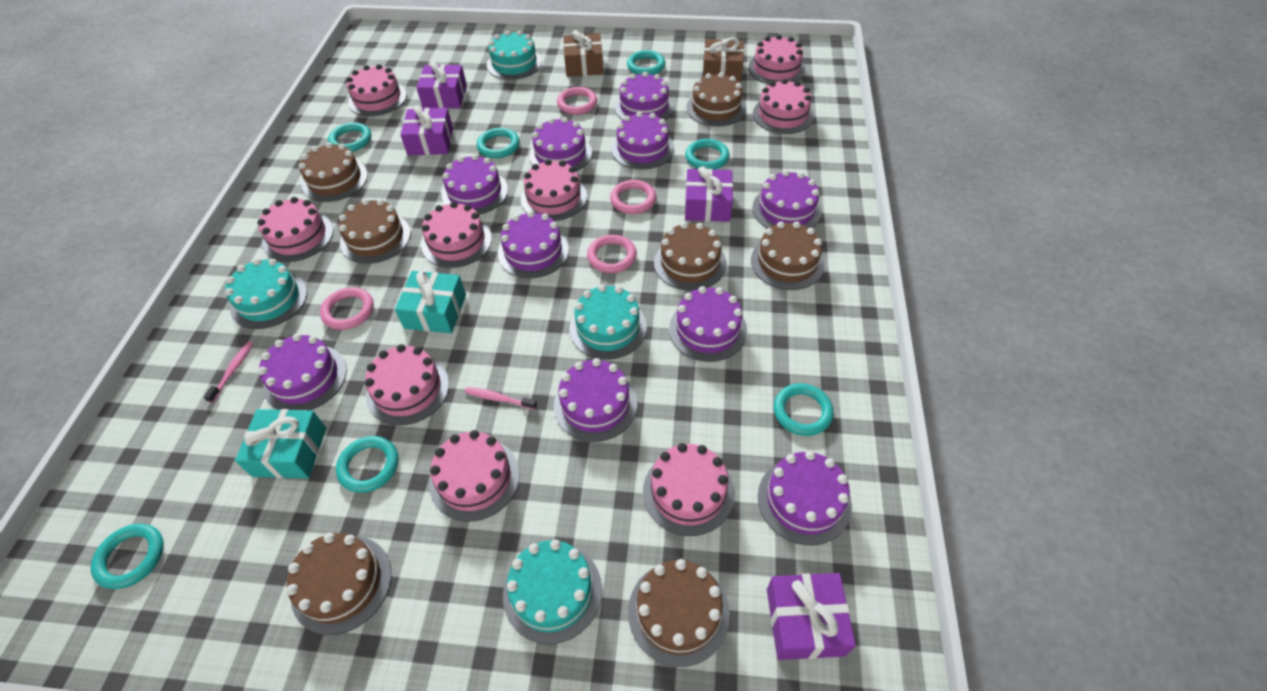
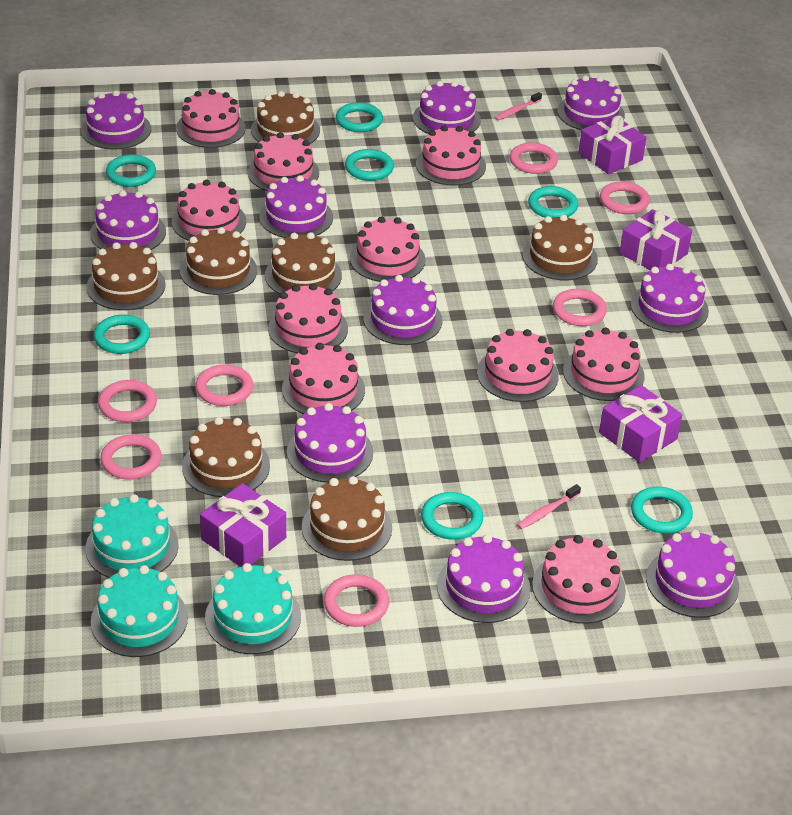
brown gift: 2 -> 0
pink cake: 9 -> 10
pink ring: 4 -> 7
turquoise cake: 4 -> 3
turquoise gift: 2 -> 0

